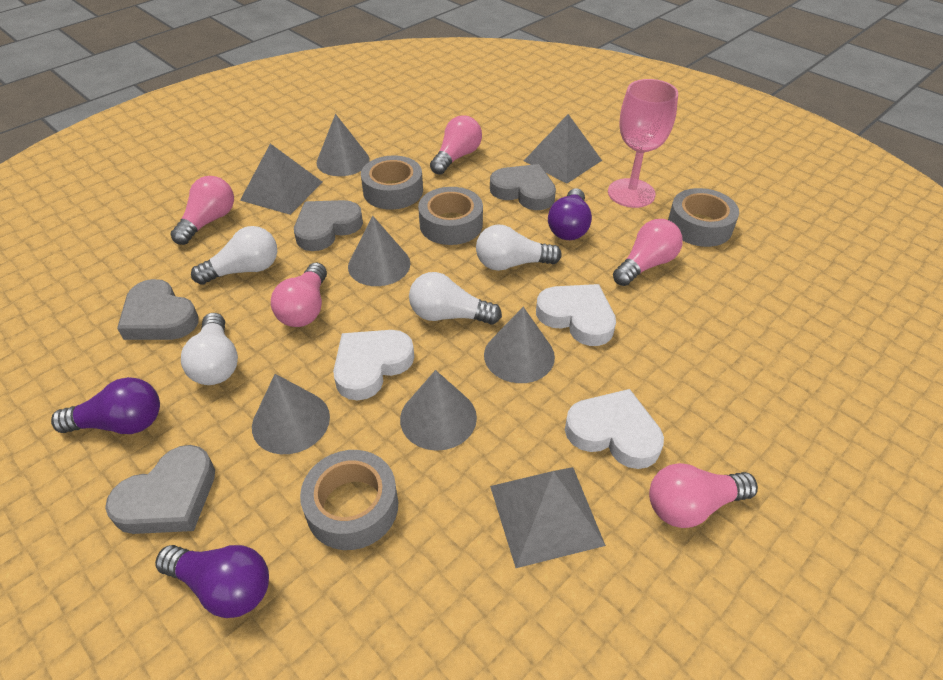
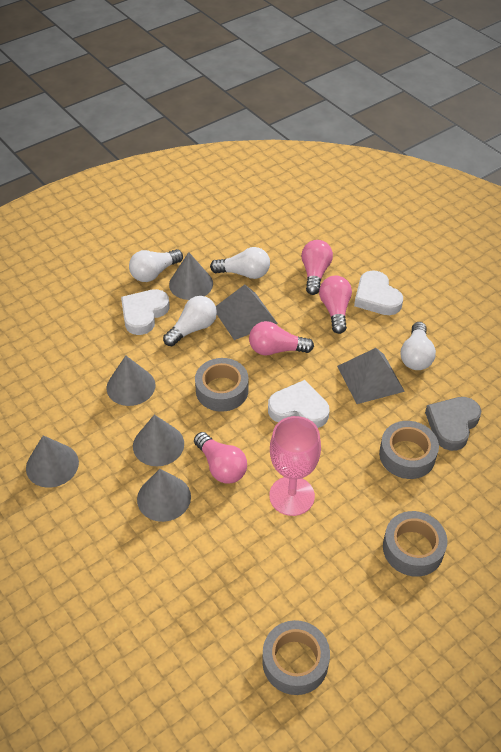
grey heart: 4 -> 1
grey pyramid: 3 -> 2
pink light bulb: 5 -> 4
purple light bulb: 3 -> 0

